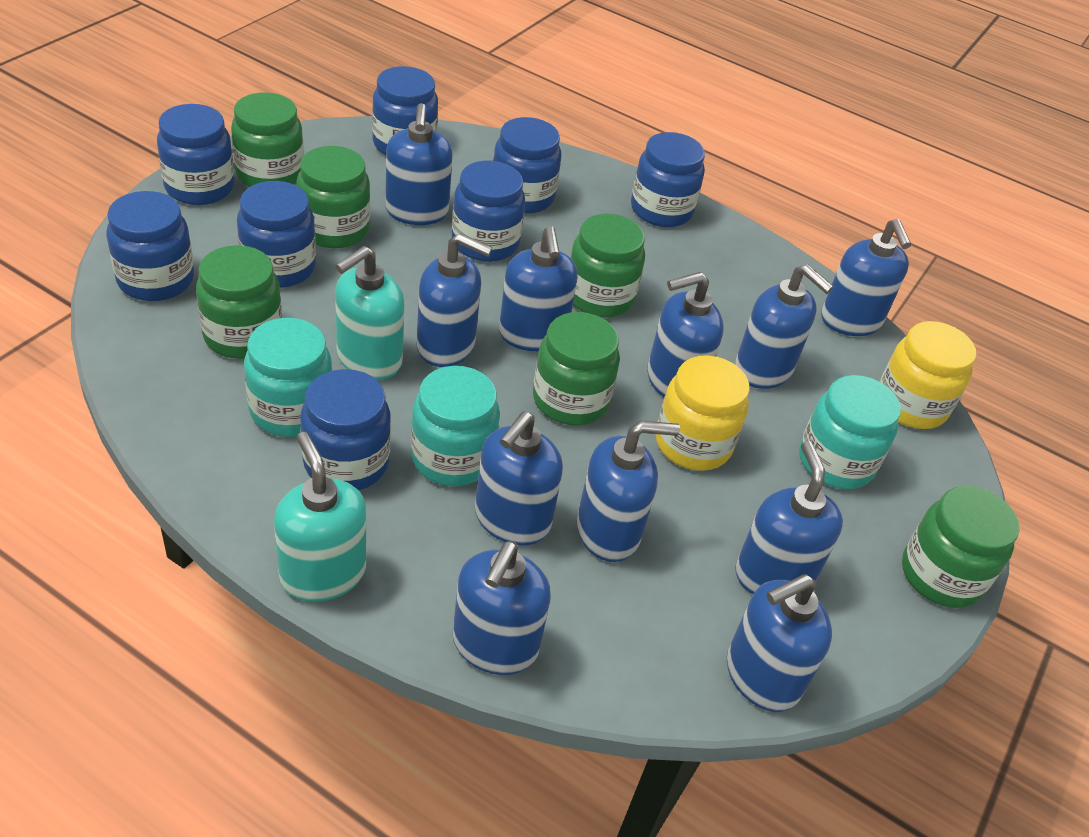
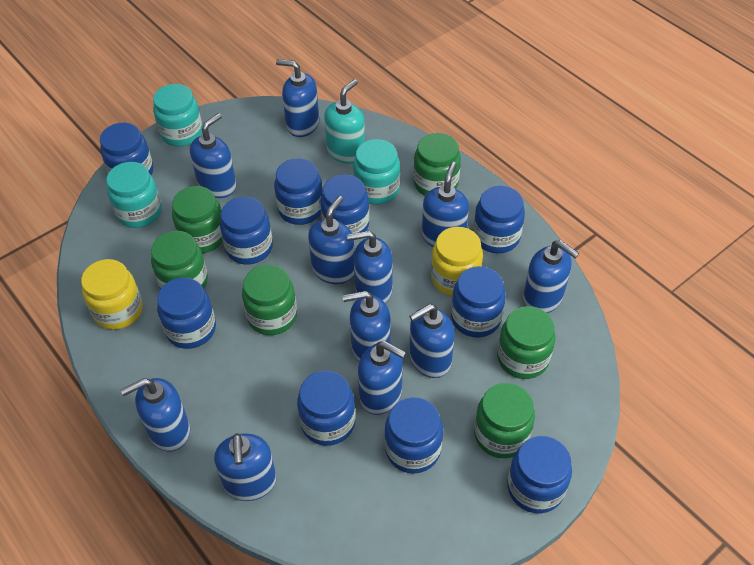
blue jar: 8 -> 10
turquoise soap dispenser: 2 -> 1

